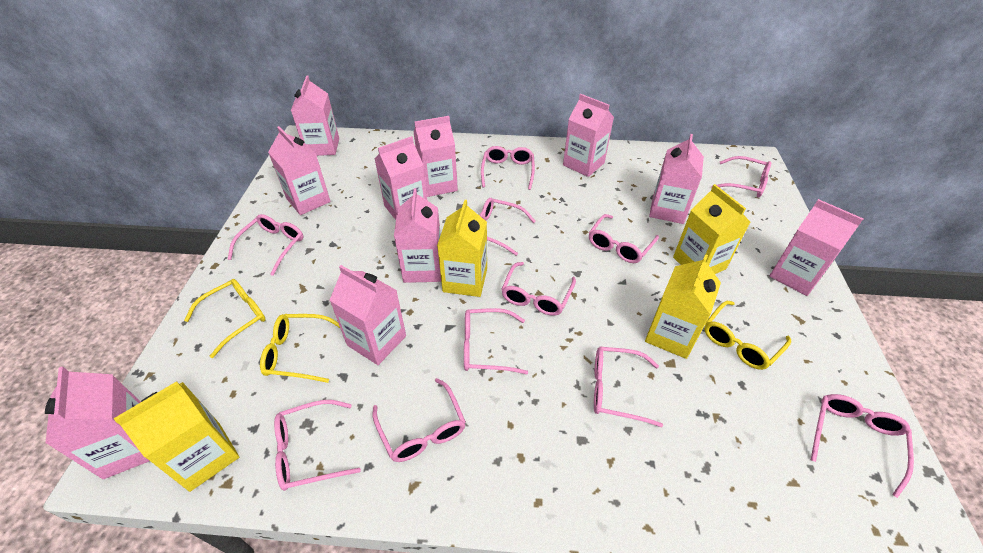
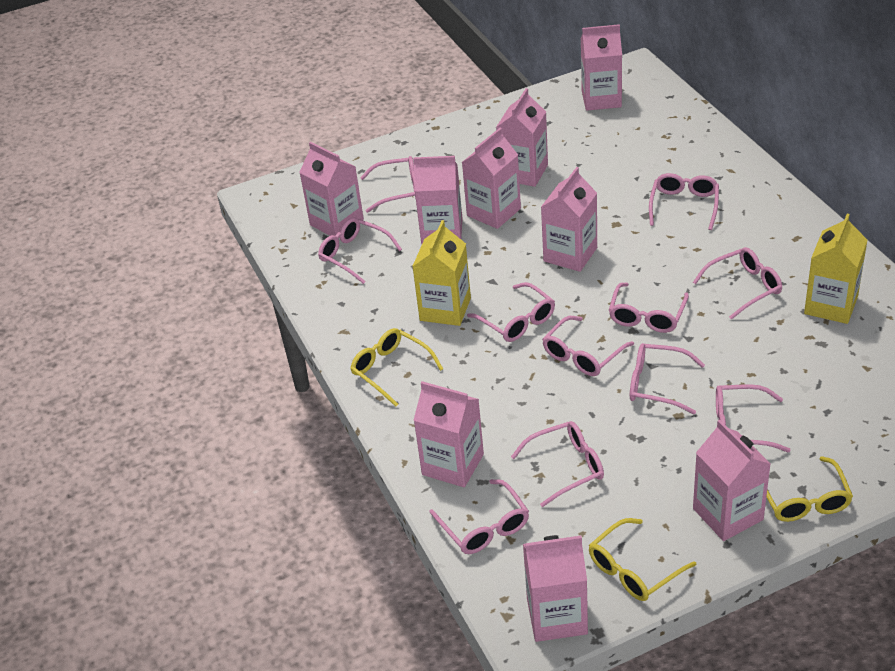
pink carton: 10 -> 9
yellow carton: 4 -> 2

